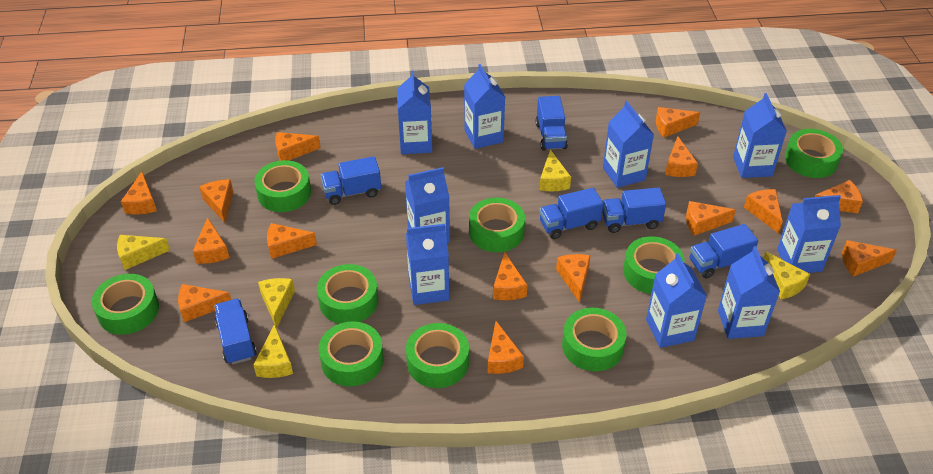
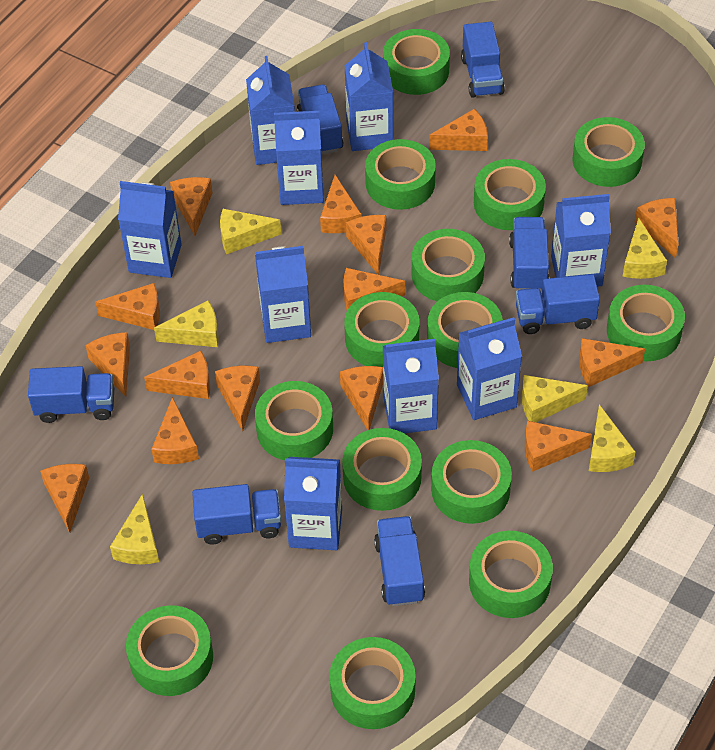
blue truck: 6 -> 7
green tape: 9 -> 14
yellow cheese: 5 -> 6

